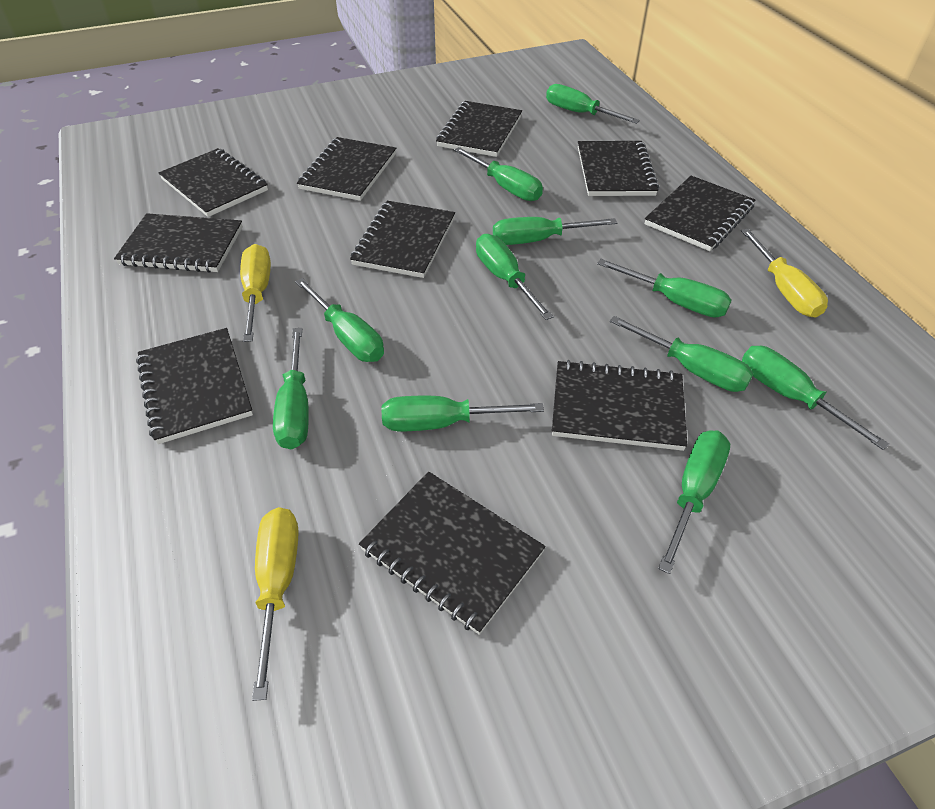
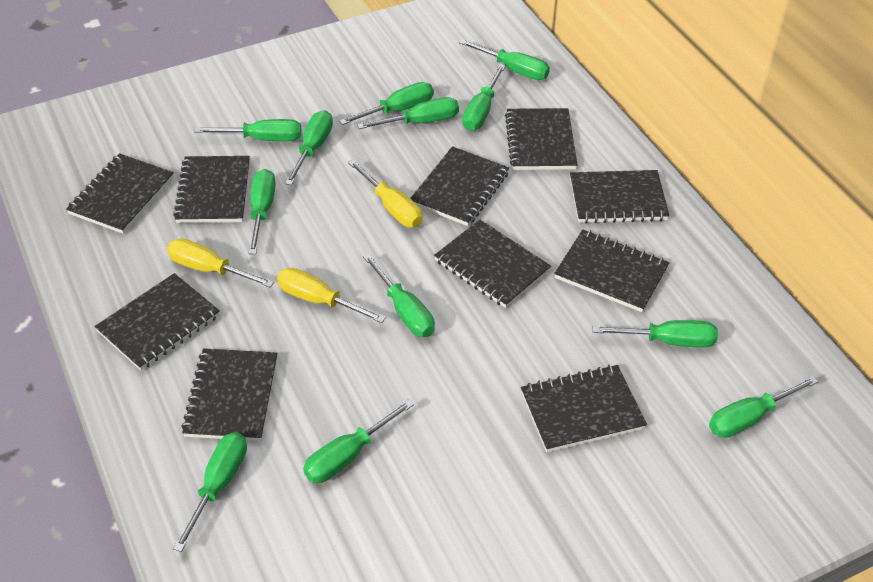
green screwdriver: 11 -> 12

